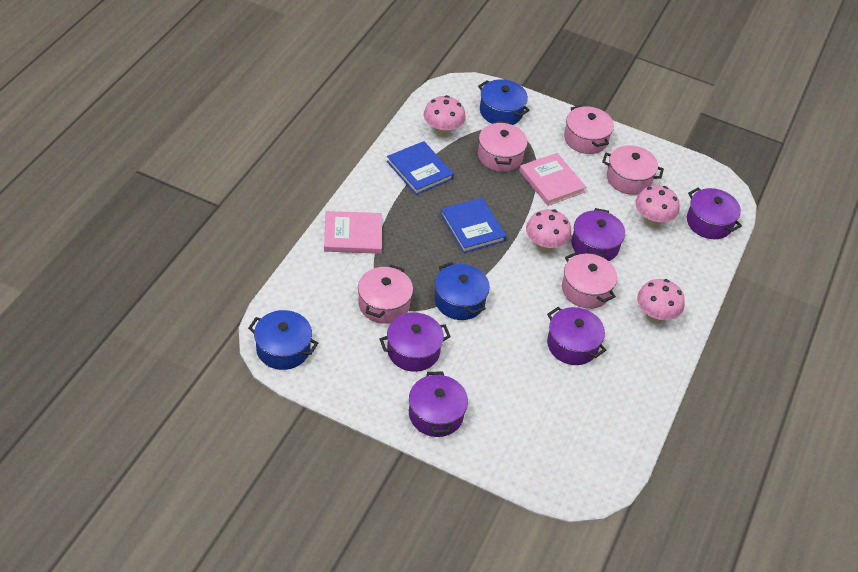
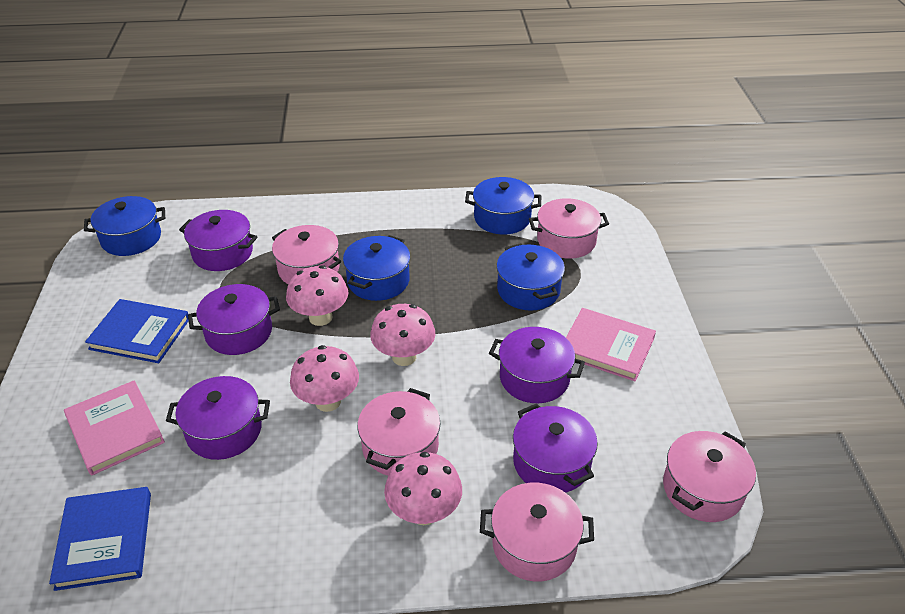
blue pot: 3 -> 4

